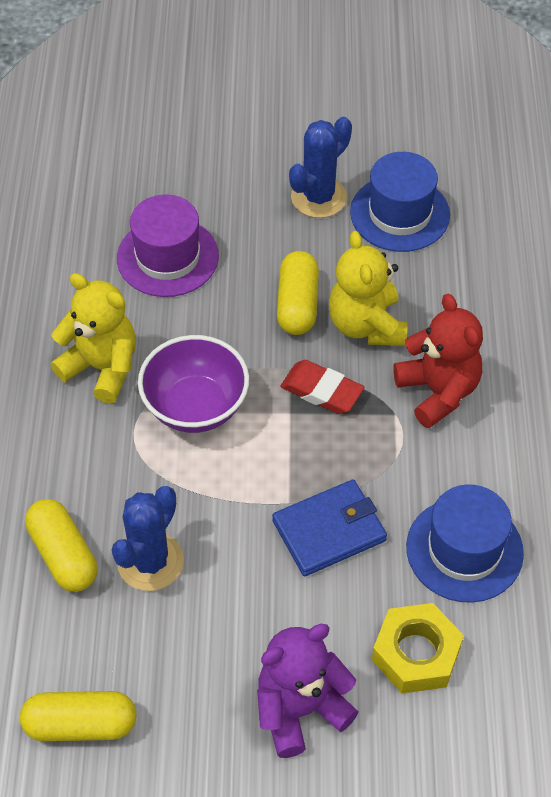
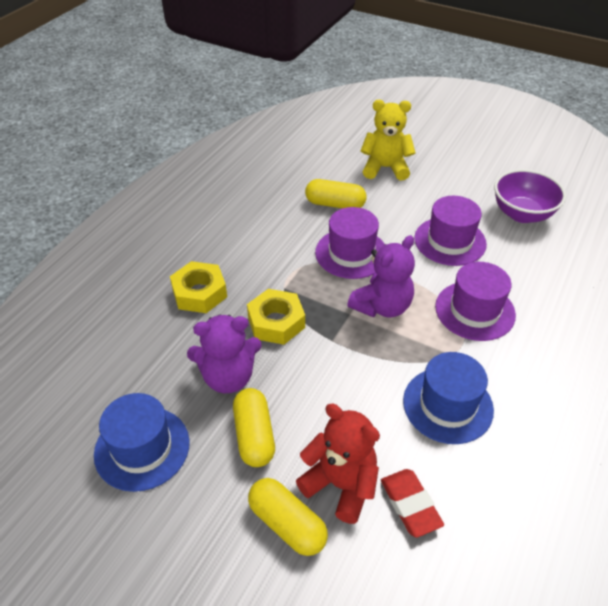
blue cactus: 2 -> 0
blue wallet: 1 -> 0
purple hat: 1 -> 3
purple teddy bear: 1 -> 2
yellow nut: 1 -> 2
yellow teddy bear: 2 -> 1

